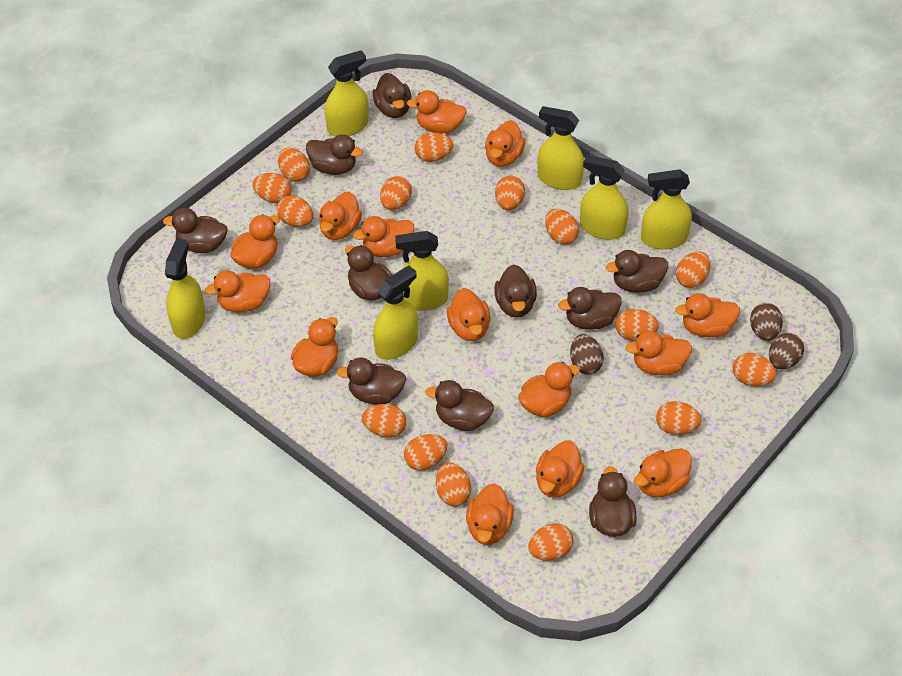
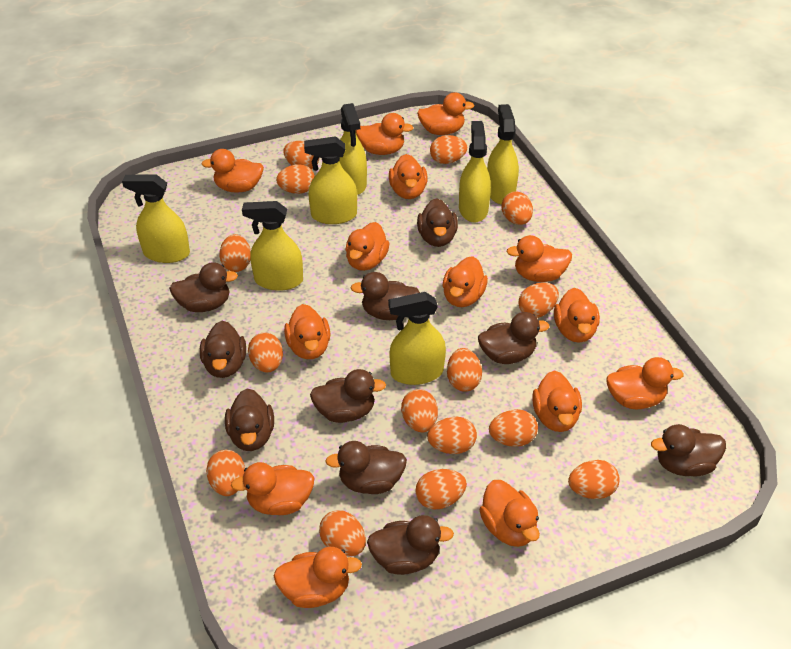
brown egg: 3 -> 0

